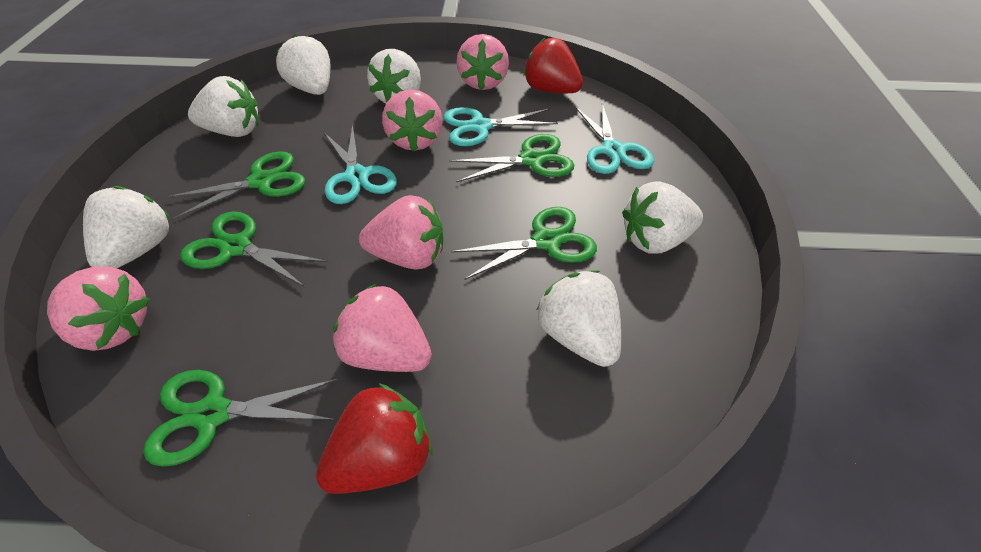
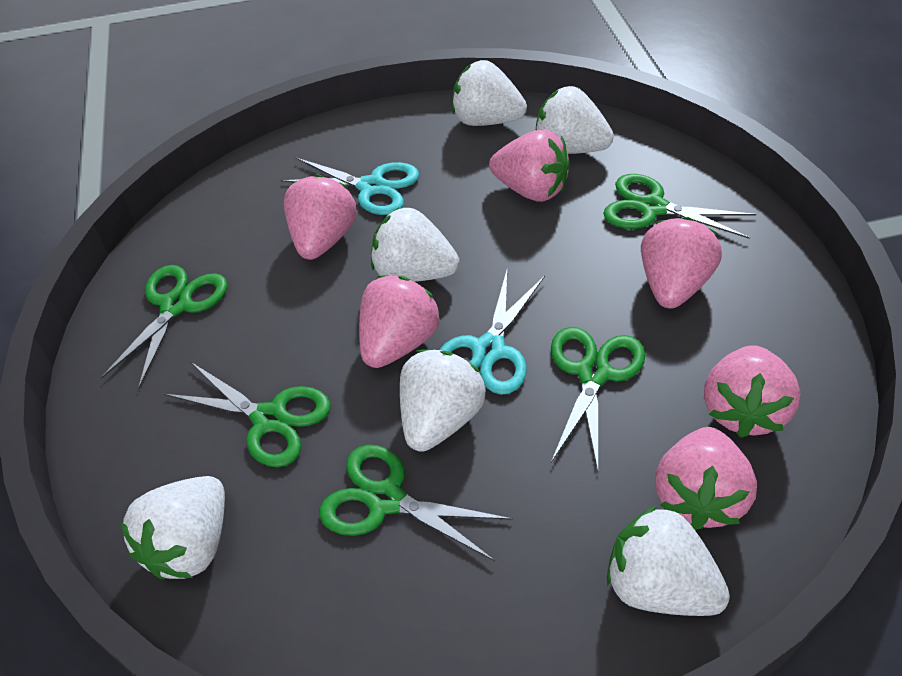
pink strawberry: 5 -> 6
red strawberry: 2 -> 0
turquoise scissors: 3 -> 2

